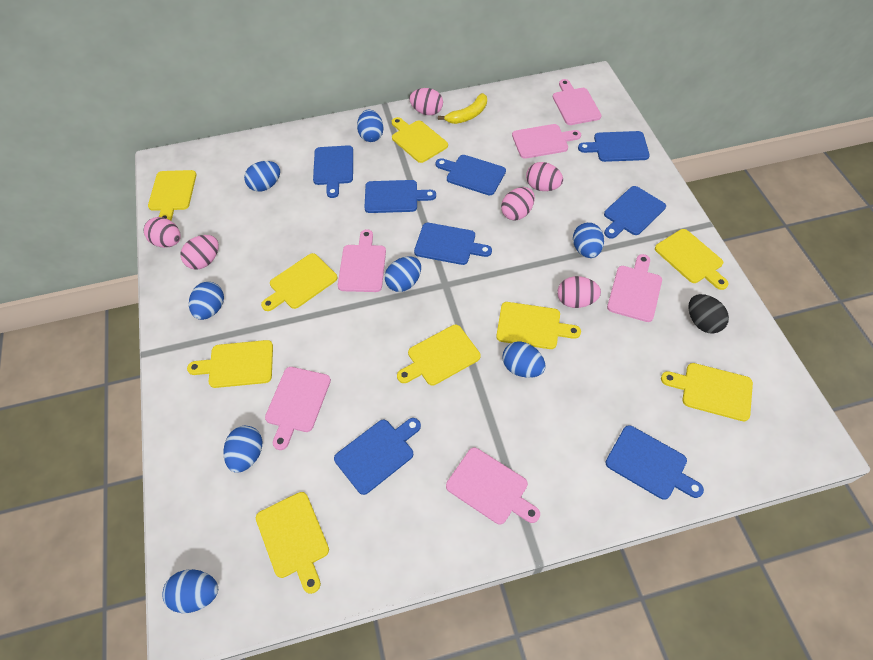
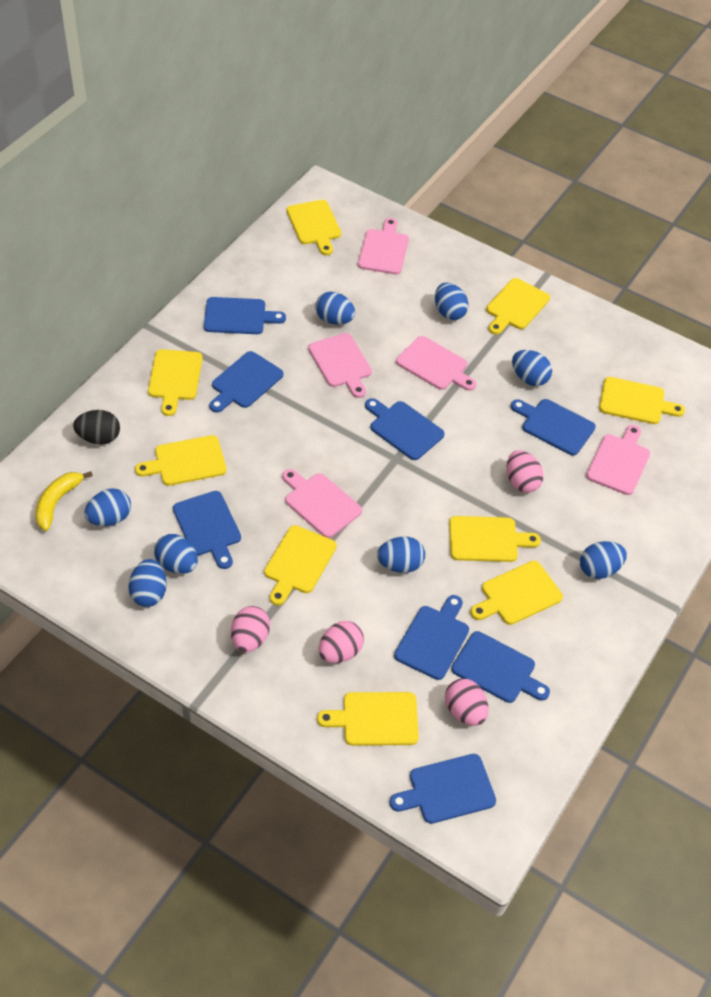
pink cutting board: 6 -> 5
pink egg: 6 -> 4

